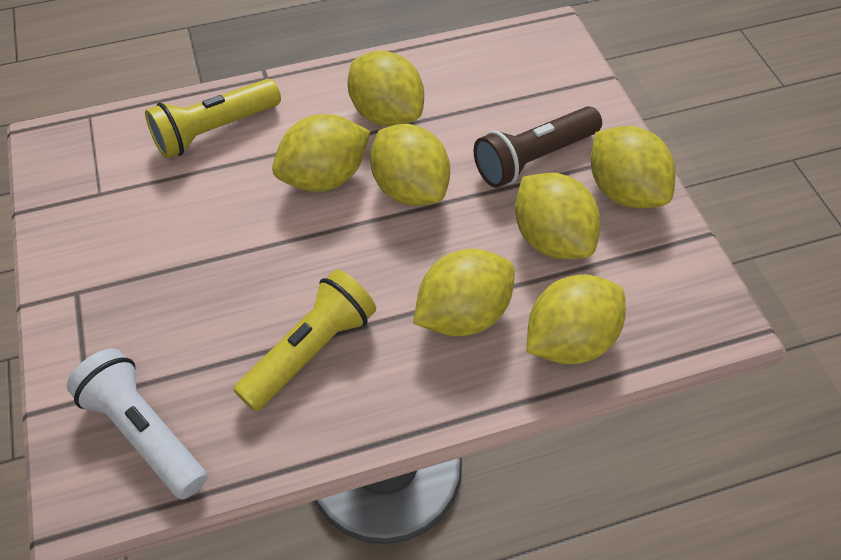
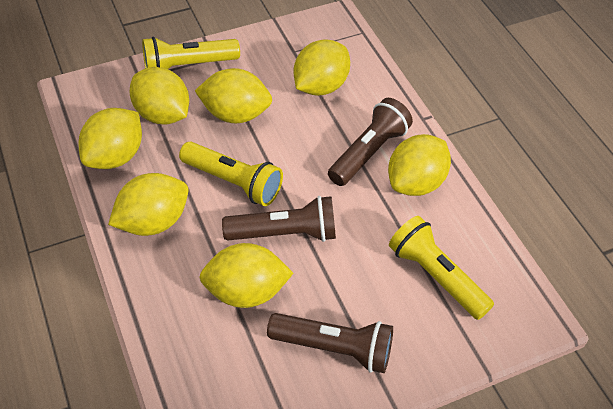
brown flashlight: 1 -> 3
white flashlight: 1 -> 0
yellow flashlight: 2 -> 3

